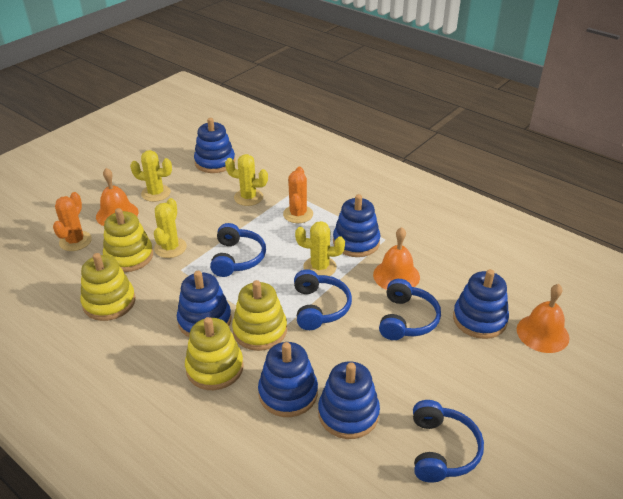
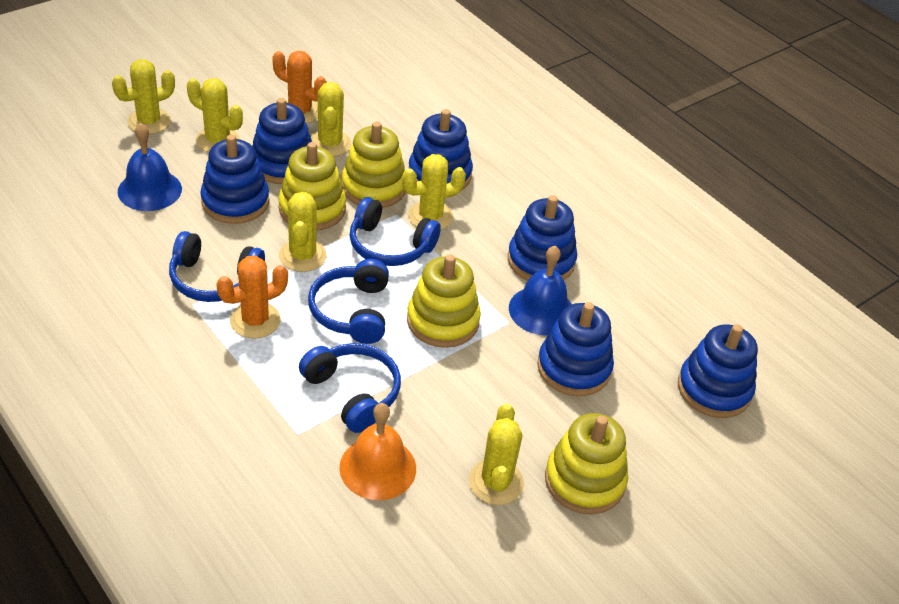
blue bell: 0 -> 2
orange bell: 3 -> 1
yellow cactus: 4 -> 6

